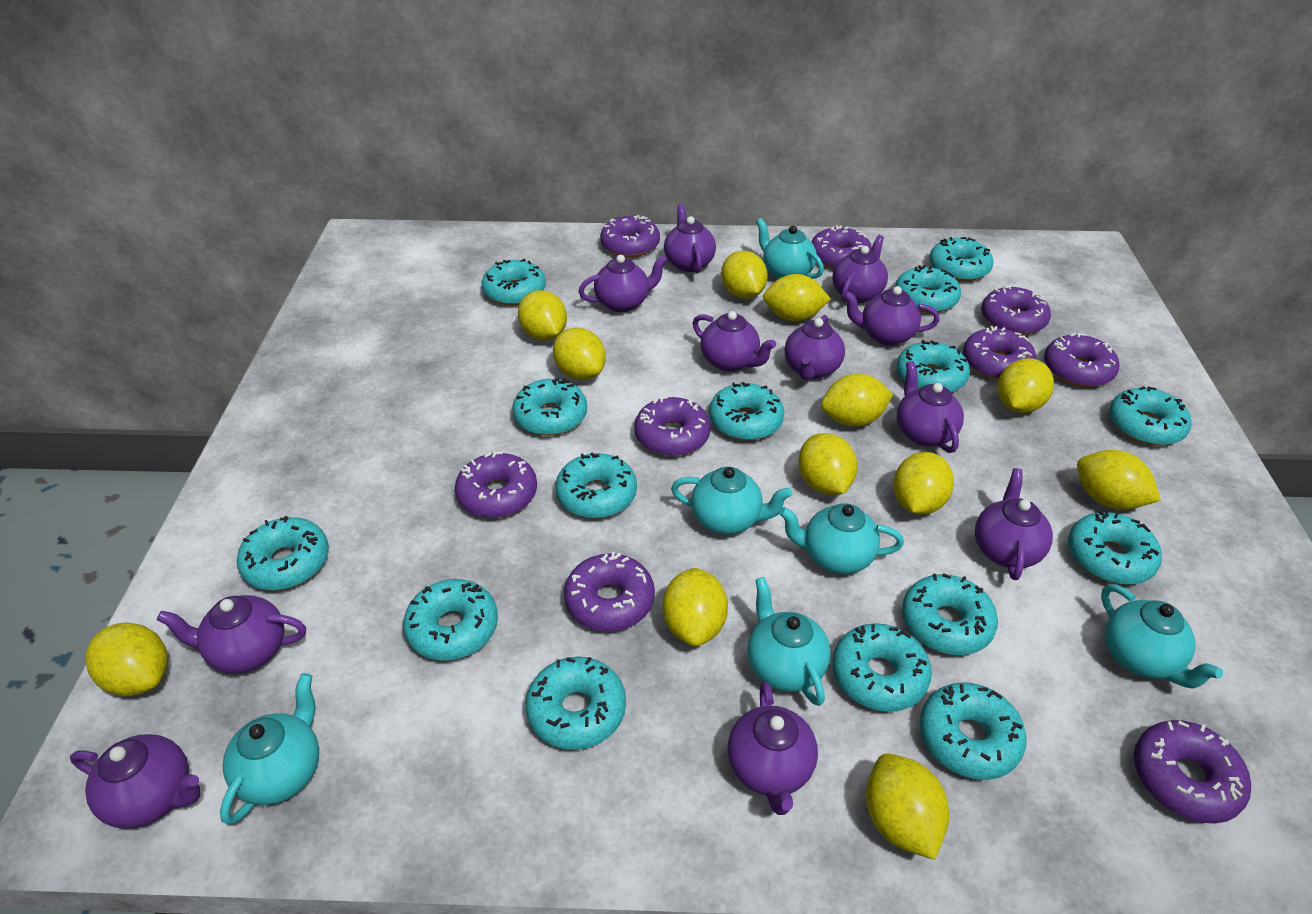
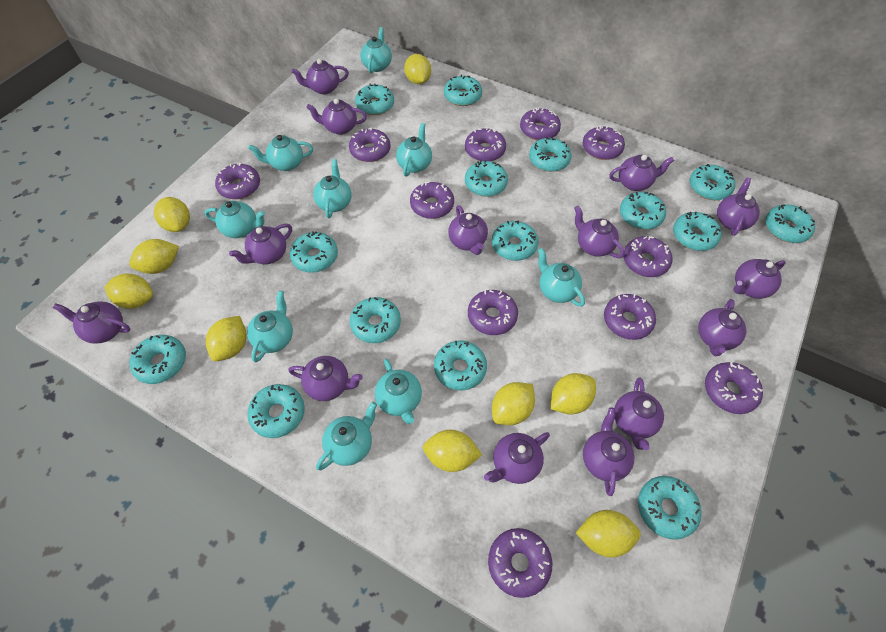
purple donut: 9 -> 11
purple teapot: 11 -> 14
turquoise teapot: 6 -> 9
yellow lemon: 12 -> 9

